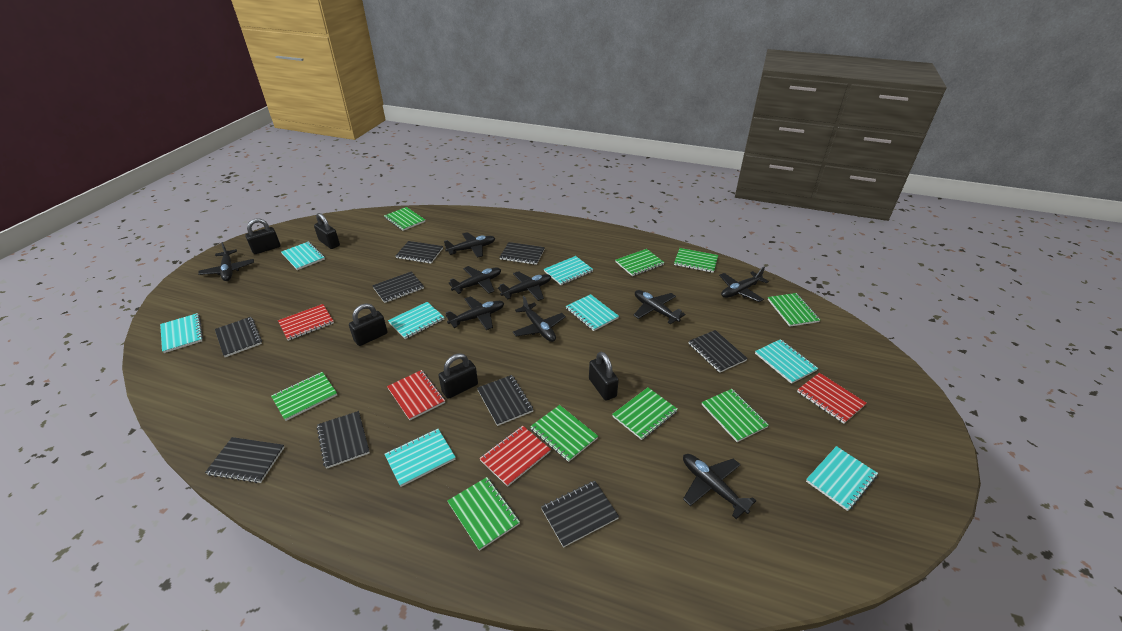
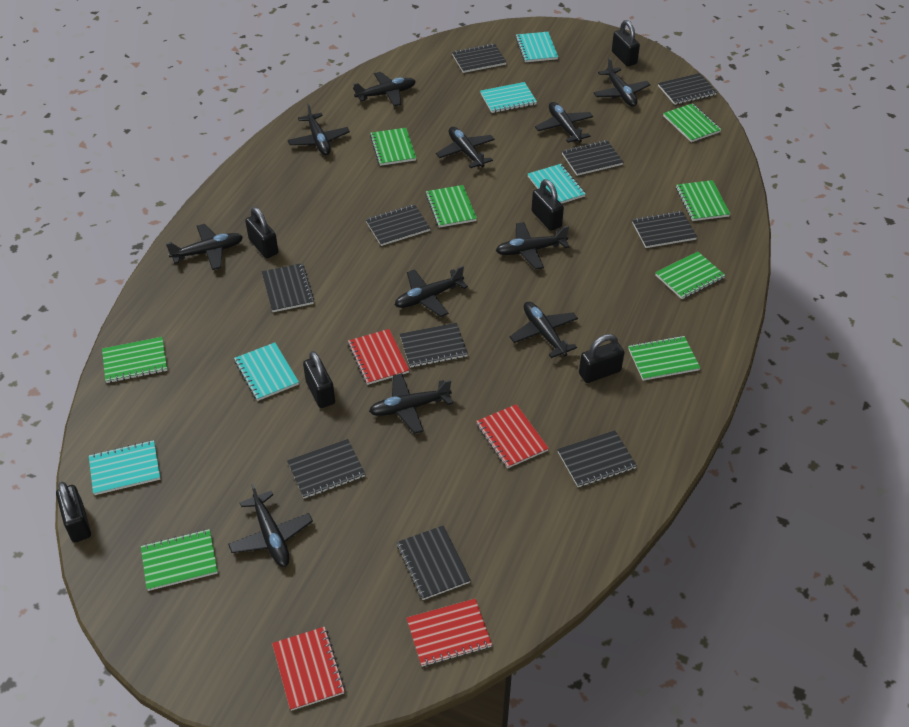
black notebook: 9 -> 10
black padlock: 5 -> 6
black plane: 9 -> 11
green notebook: 9 -> 8
turquoise notebook: 8 -> 5

